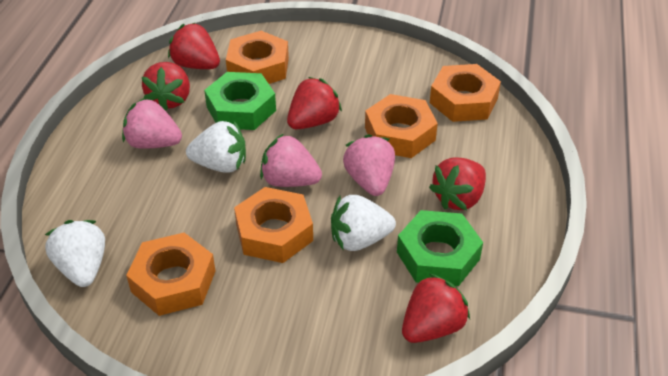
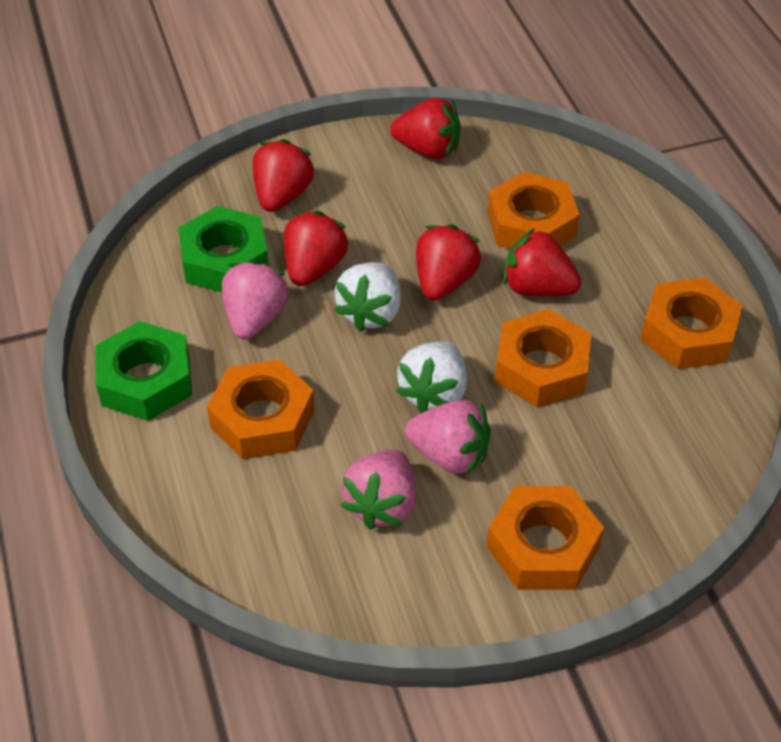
white strawberry: 3 -> 2

